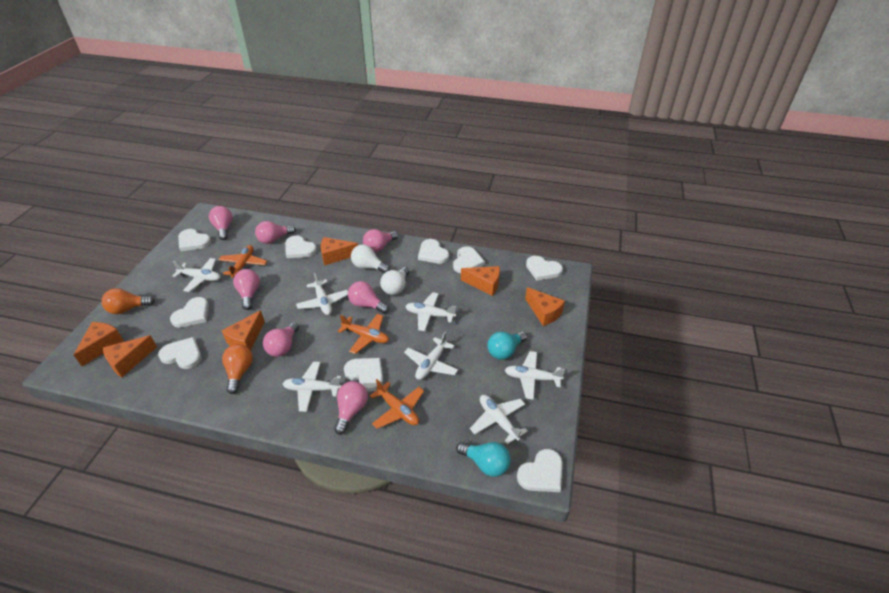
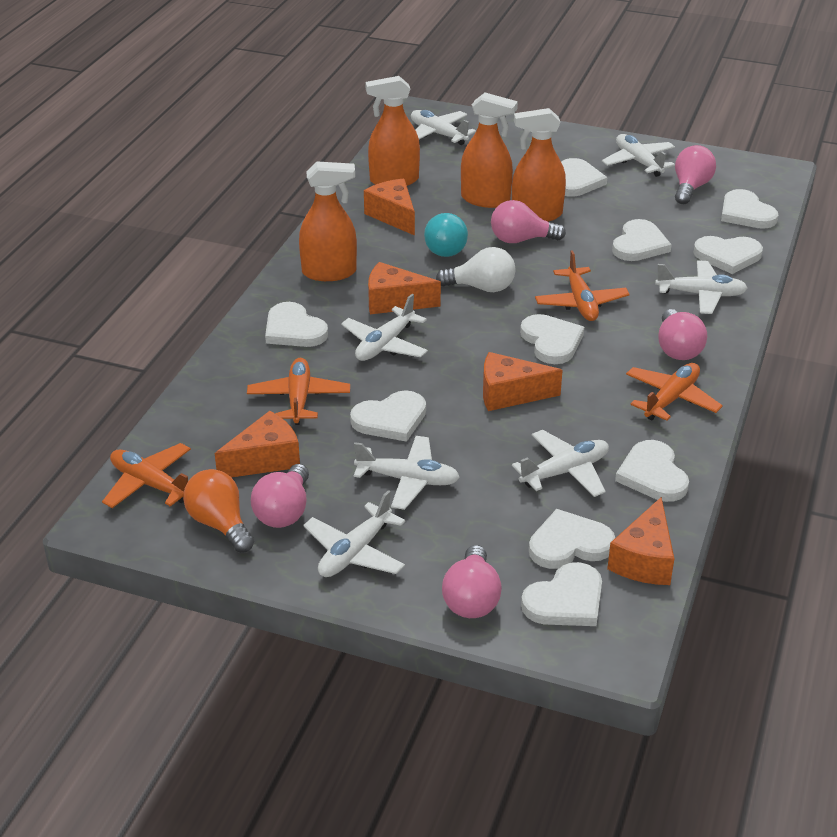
orange cheese: 6 -> 5
orange light bulb: 2 -> 1
orange plane: 3 -> 4
orange spray bottle: 0 -> 4
pink light bulb: 7 -> 5
turquoise light bulb: 2 -> 1
white heart: 9 -> 10
white light bulb: 2 -> 1

